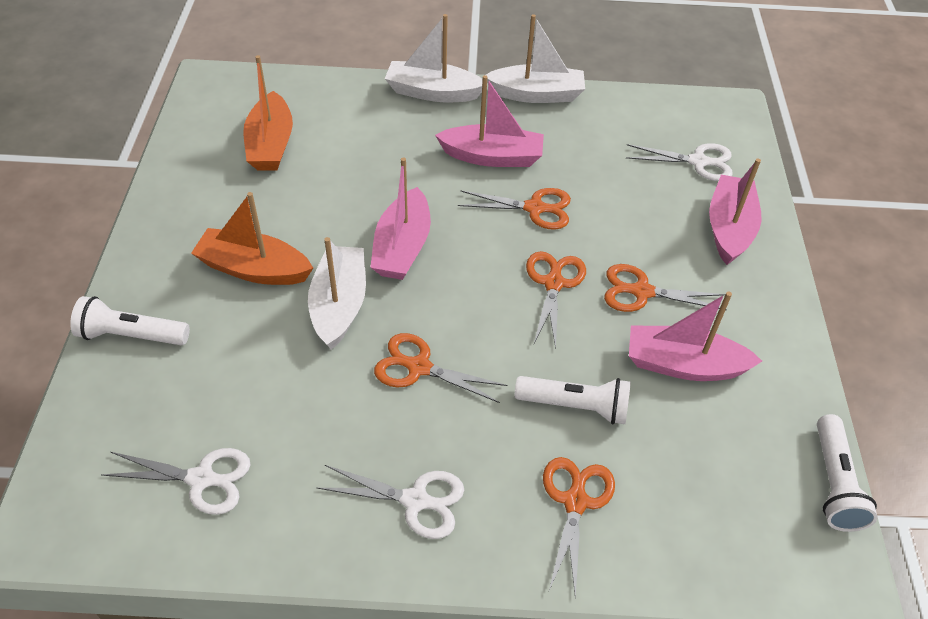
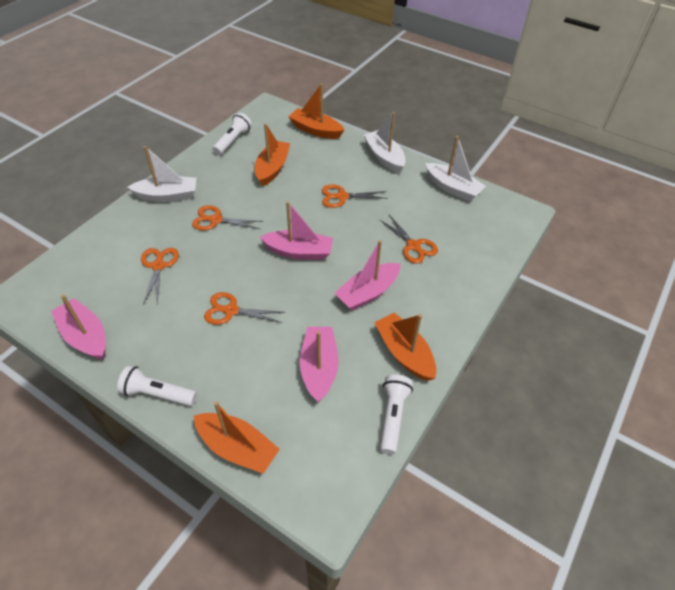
orange boat: 2 -> 4
white scissors: 3 -> 0

